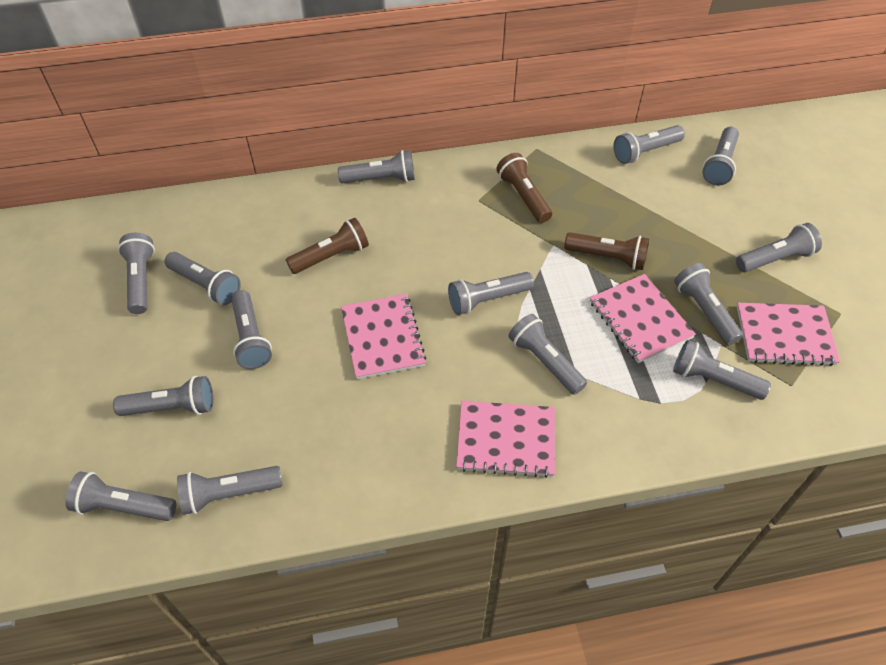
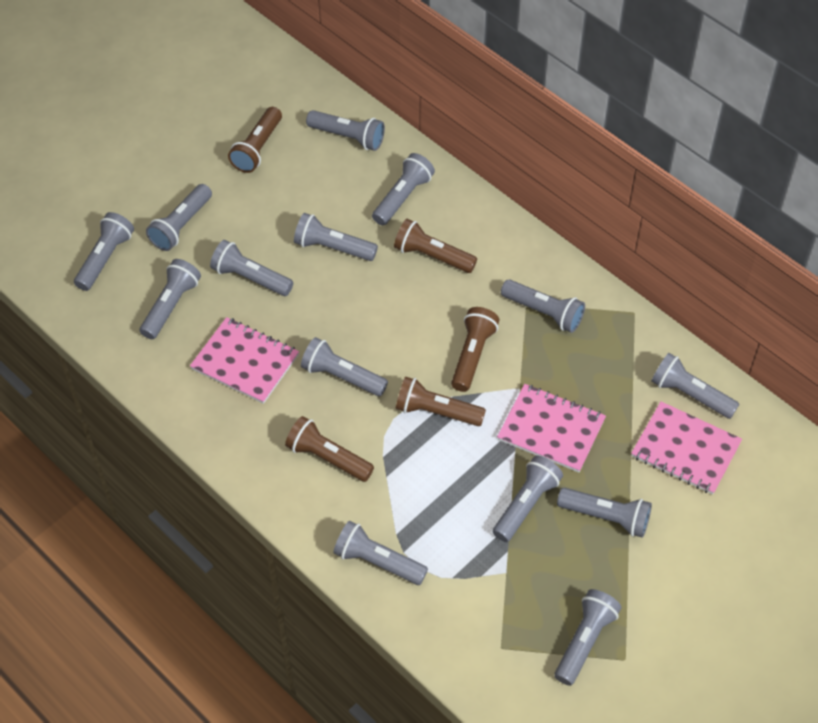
brown flashlight: 3 -> 5
pink notebook: 4 -> 3

